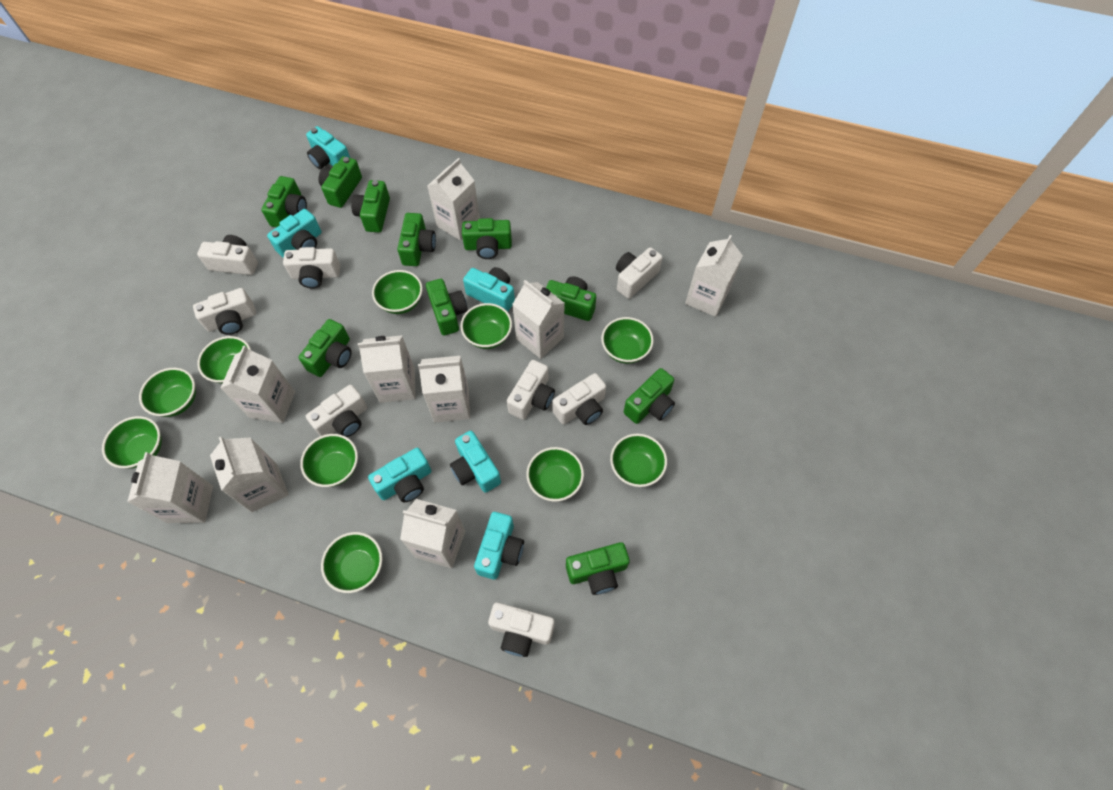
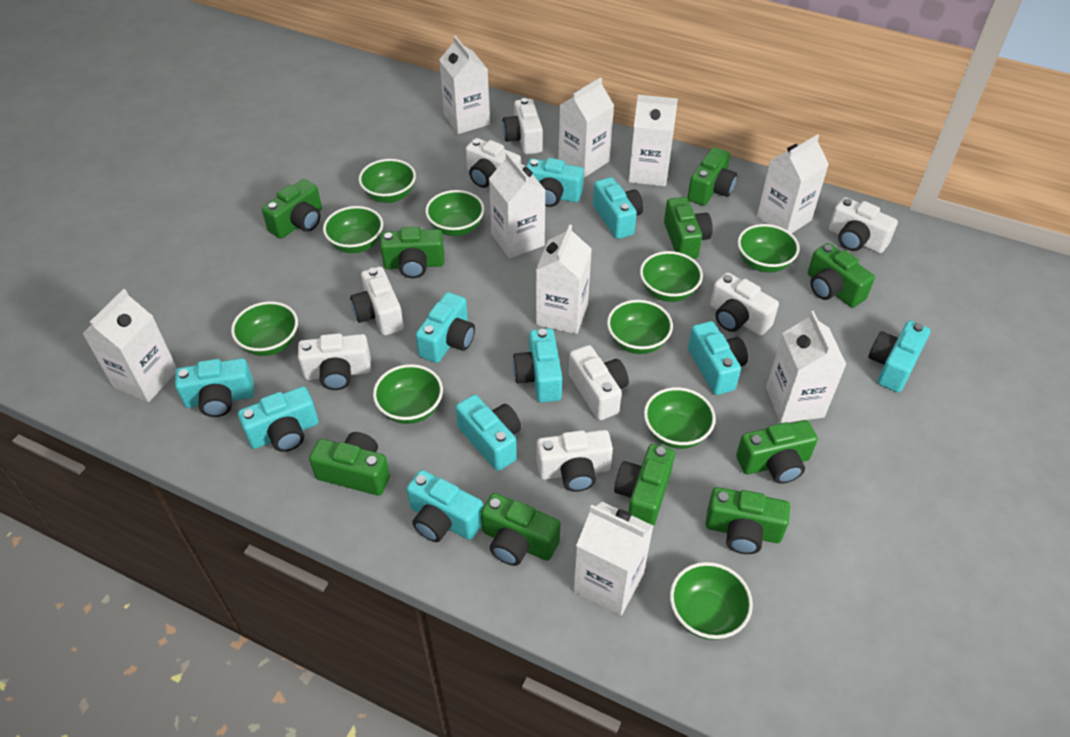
turquoise camera: 6 -> 10

